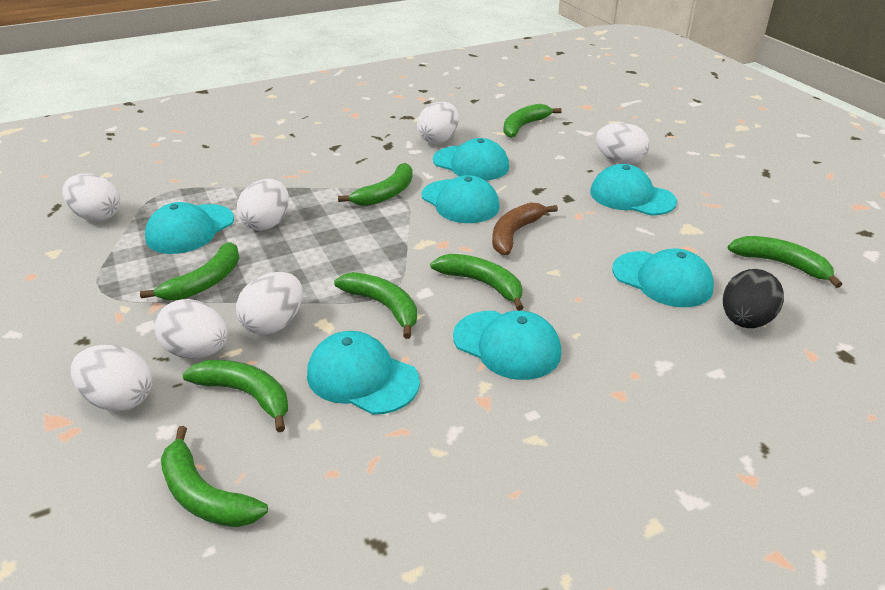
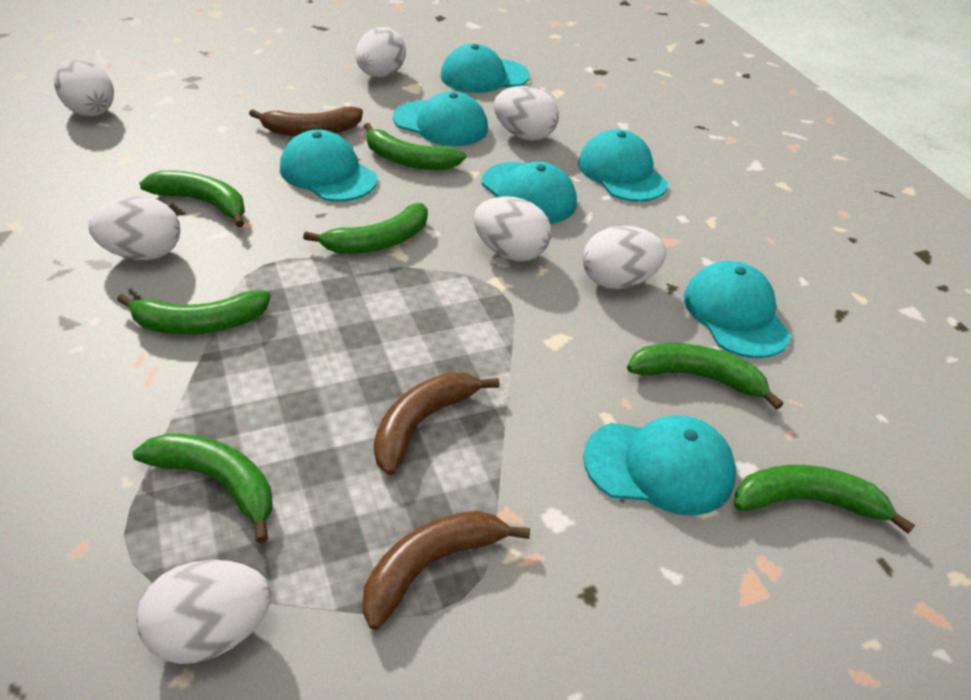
black egg: 1 -> 0
brown banana: 1 -> 3
green banana: 8 -> 7

